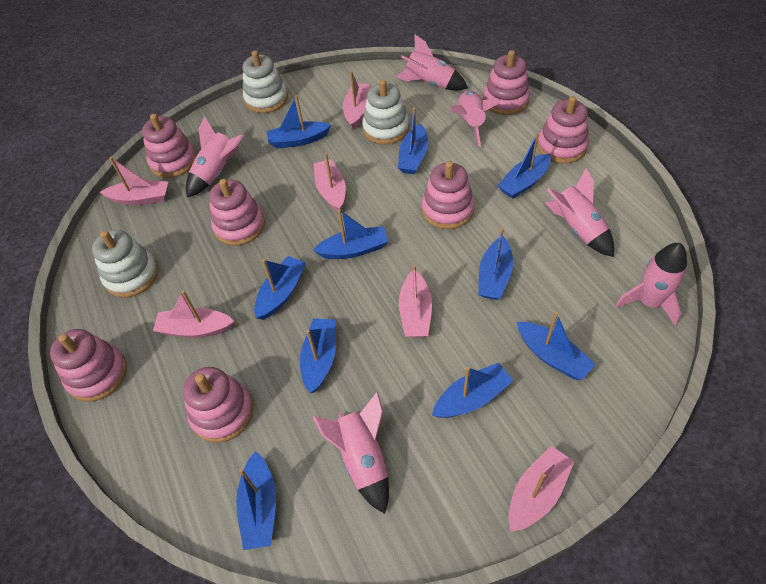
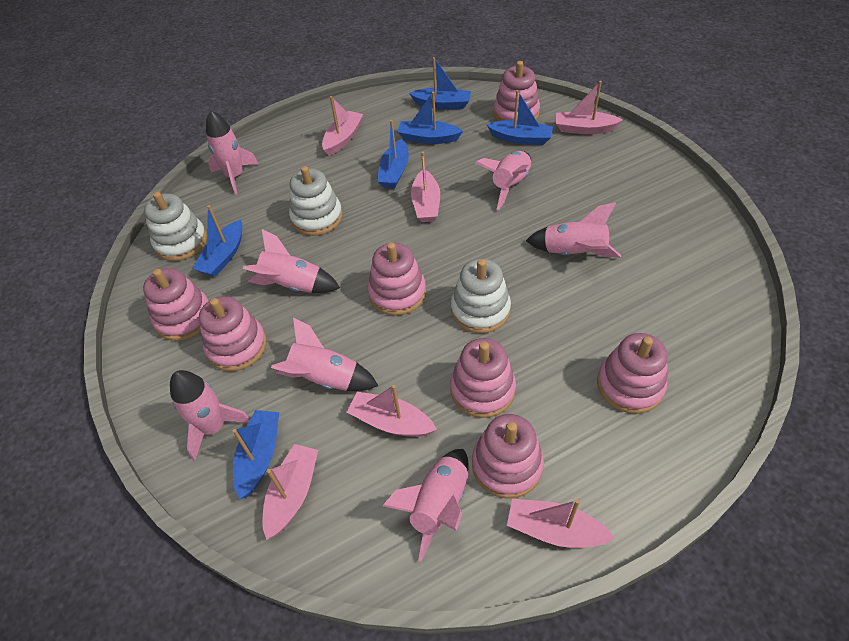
blue boat: 10 -> 6
pink rocket: 6 -> 7

